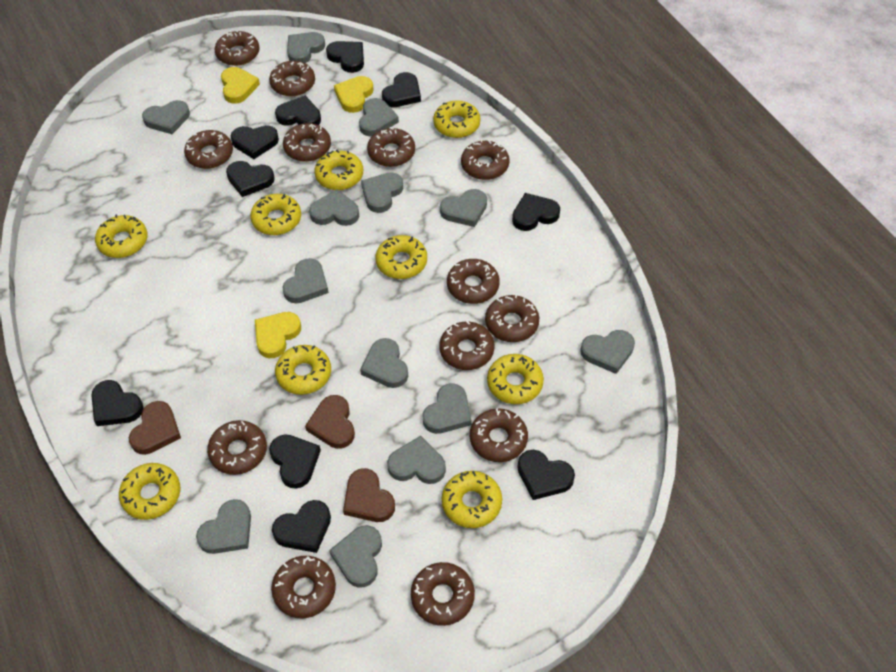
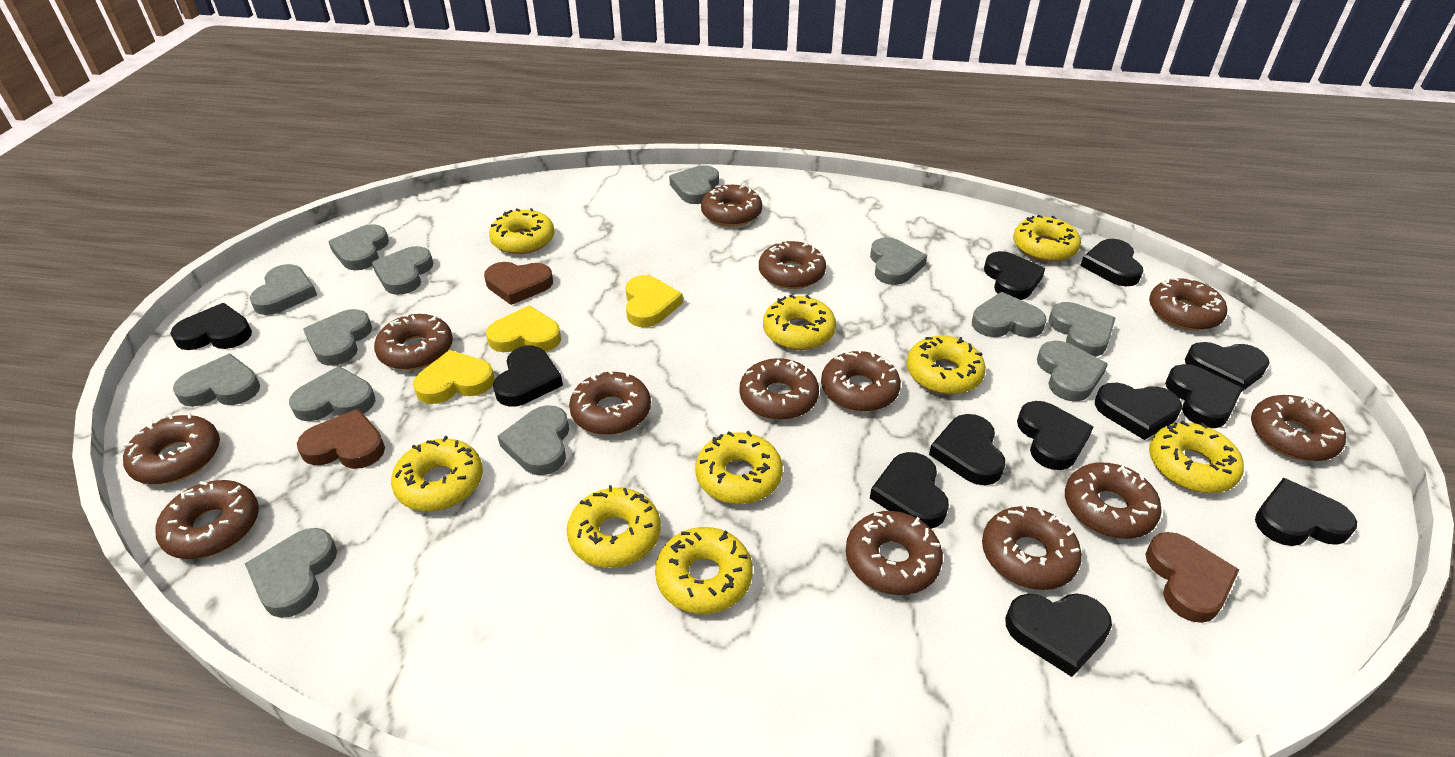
black heart: 10 -> 12

